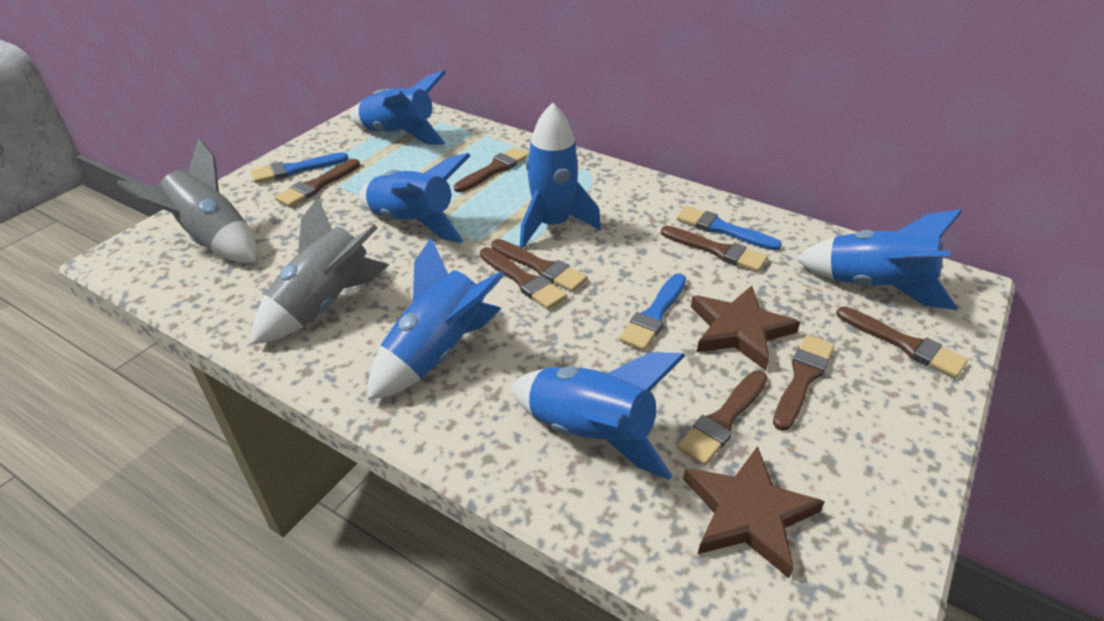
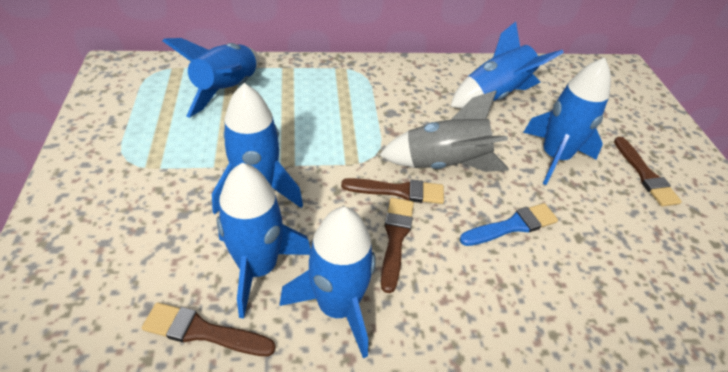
blue brush: 3 -> 1
brown brush: 8 -> 4
brown star: 2 -> 0
grey rocket: 2 -> 1

